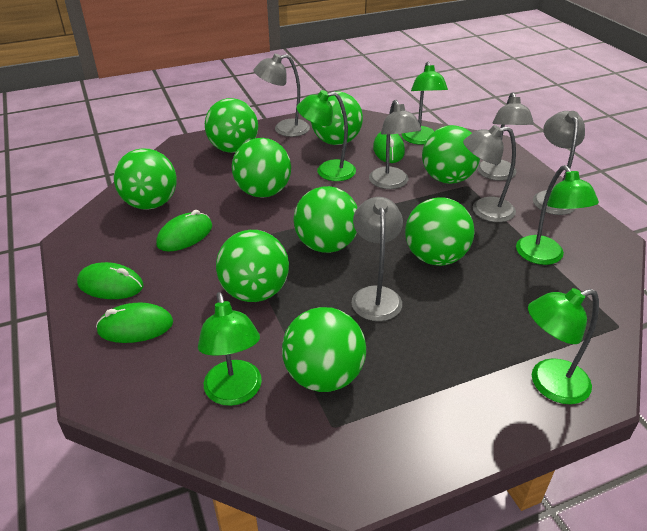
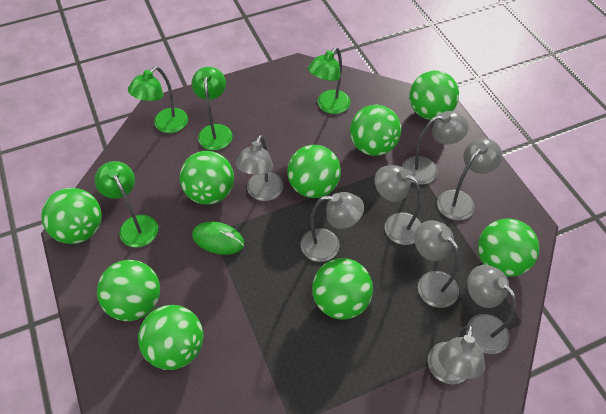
green lamp: 5 -> 4
green mouse: 4 -> 1
grey lamp: 6 -> 8

